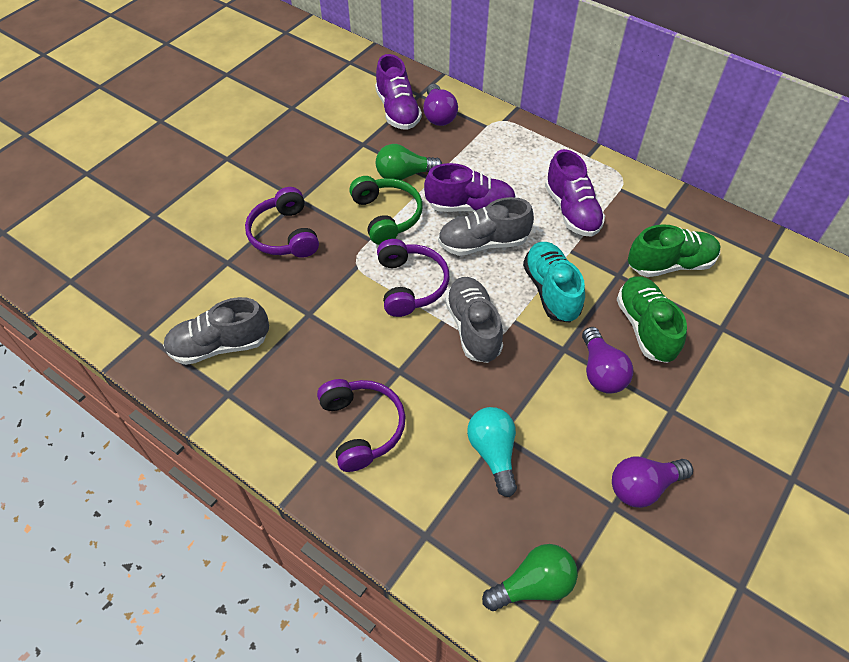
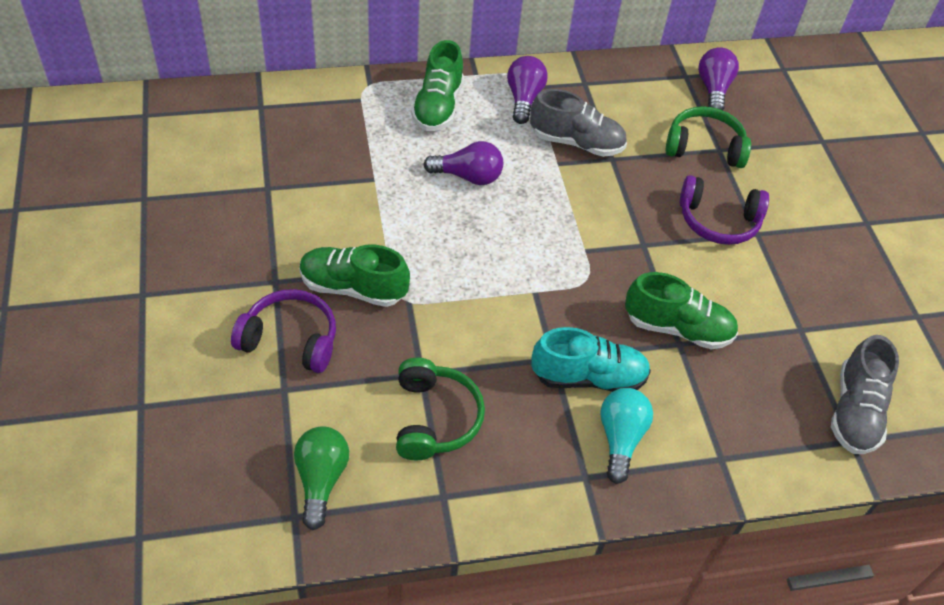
green headphones: 1 -> 2
green light bulb: 2 -> 1
green shoe: 2 -> 3
grey shoe: 3 -> 2
purple headphones: 3 -> 2
purple shoe: 3 -> 0

